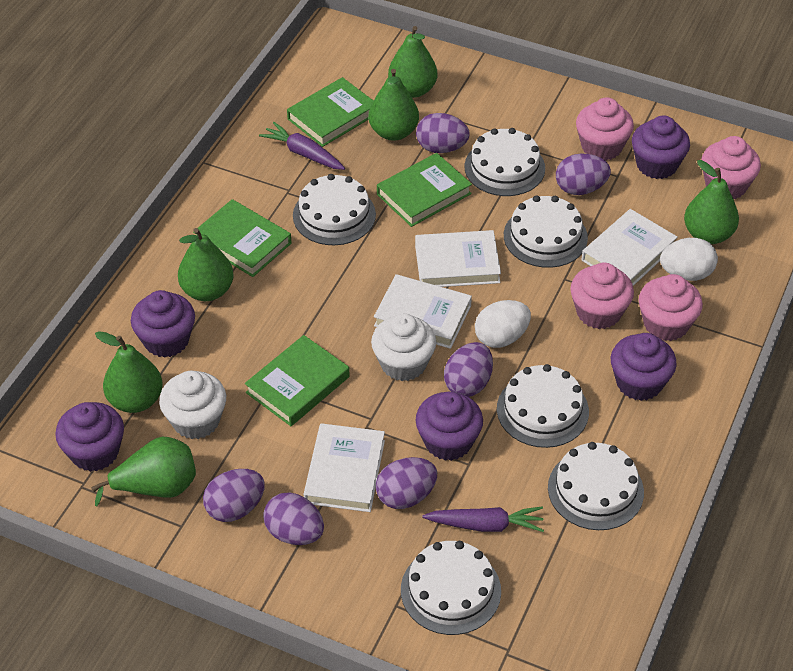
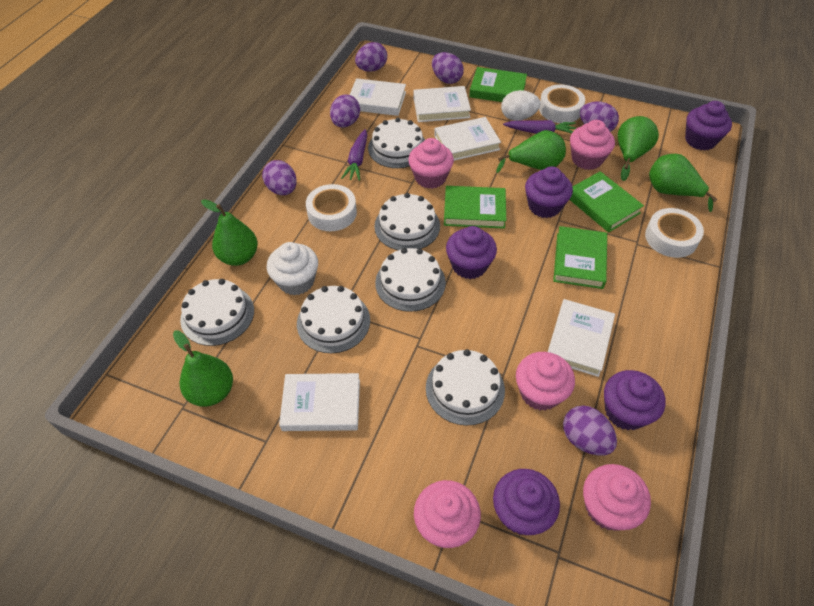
green pear: 6 -> 5
pink cupcake: 4 -> 5
white book: 4 -> 5
white cupcake: 2 -> 1
white egg: 2 -> 1
white tape: 0 -> 3

